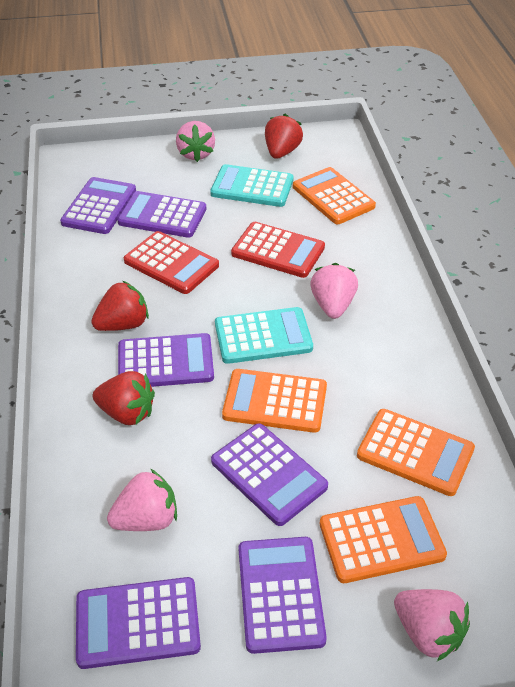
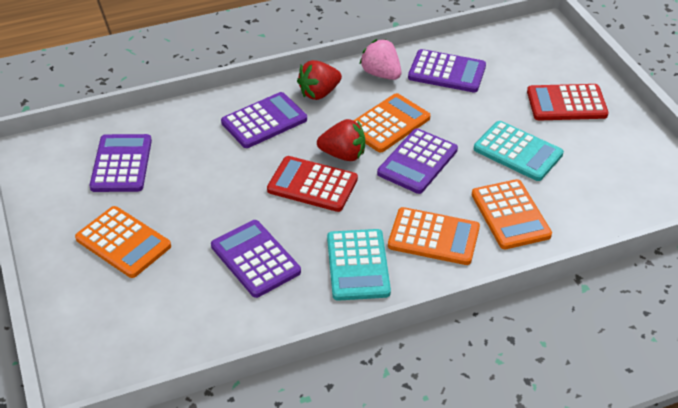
pink strawberry: 4 -> 1
purple calculator: 6 -> 5
red strawberry: 3 -> 2

